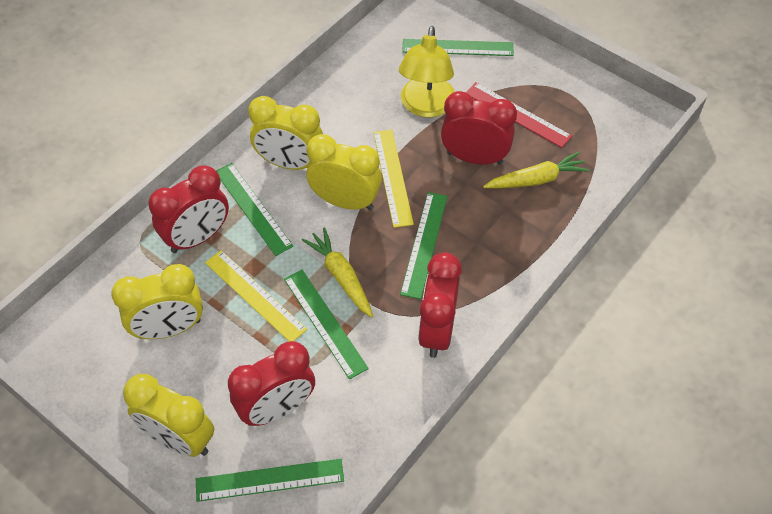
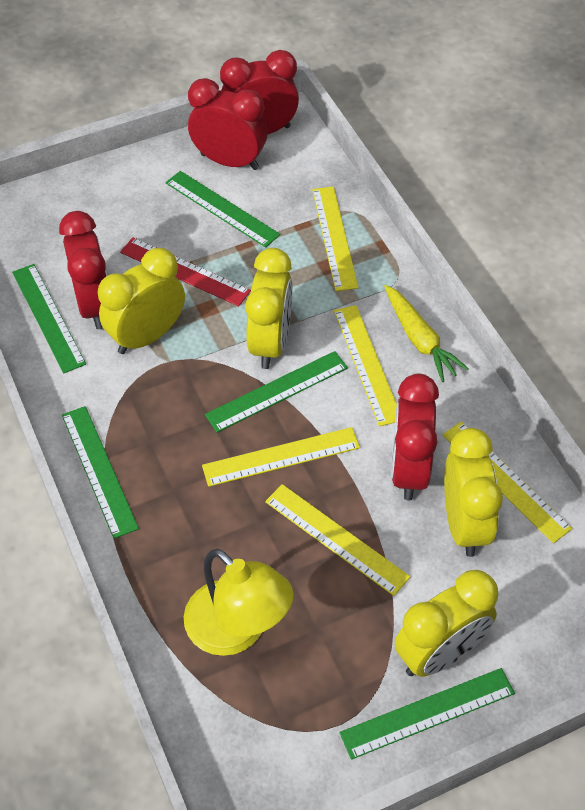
yellow carrot: 2 -> 1
yellow ruler: 2 -> 5

